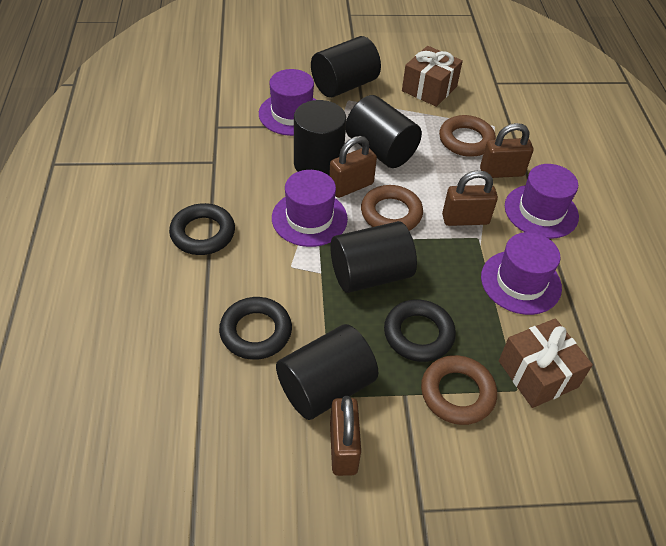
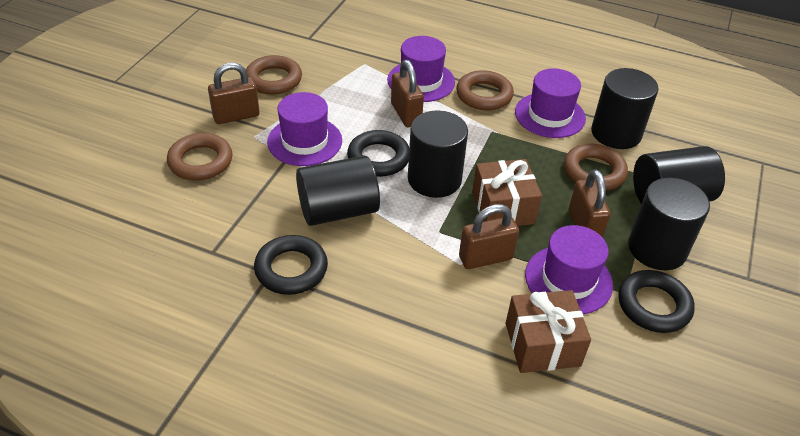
brown ring: 3 -> 4

